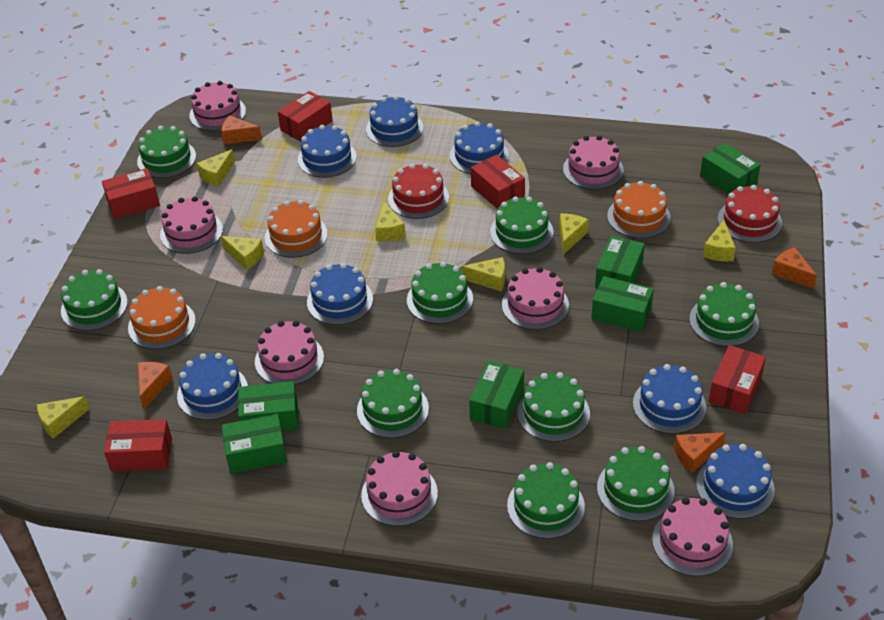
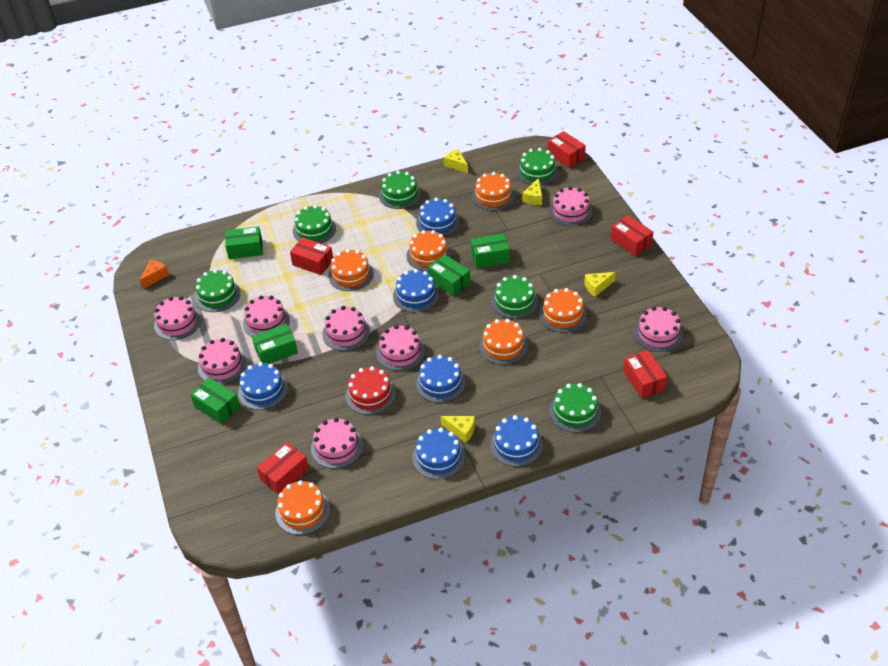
blue cake: 7 -> 6
green box: 6 -> 5
green cake: 9 -> 6
orange cake: 3 -> 6
orange cheese: 4 -> 1
pink cake: 7 -> 8
red cake: 2 -> 1
yellow cheese: 7 -> 4

